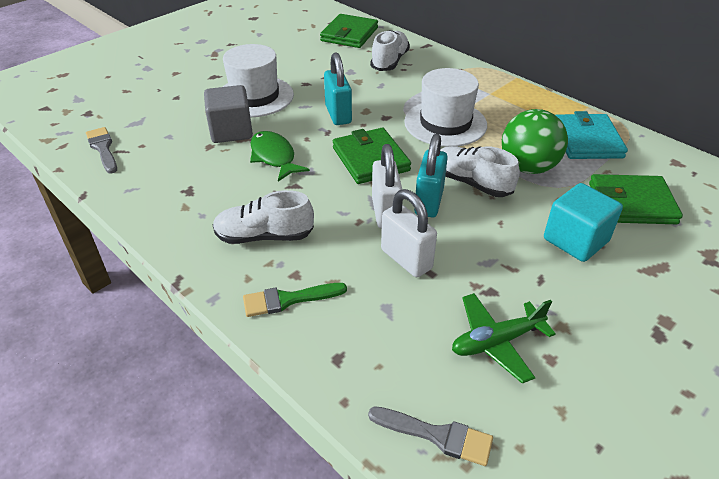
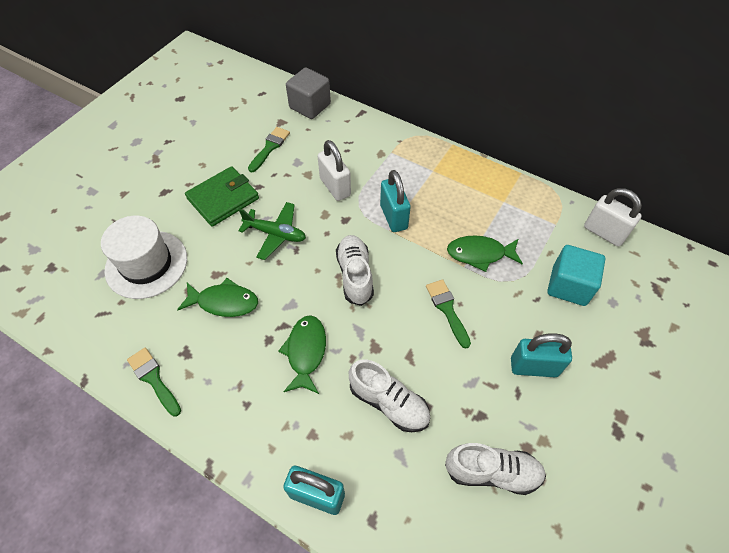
green ball: 1 -> 0
green brush: 1 -> 3
green fish: 1 -> 3
green wallet: 3 -> 1
grey brush: 2 -> 0
turquoise padlock: 2 -> 3
turquoise wallet: 1 -> 0
white hat: 2 -> 1

